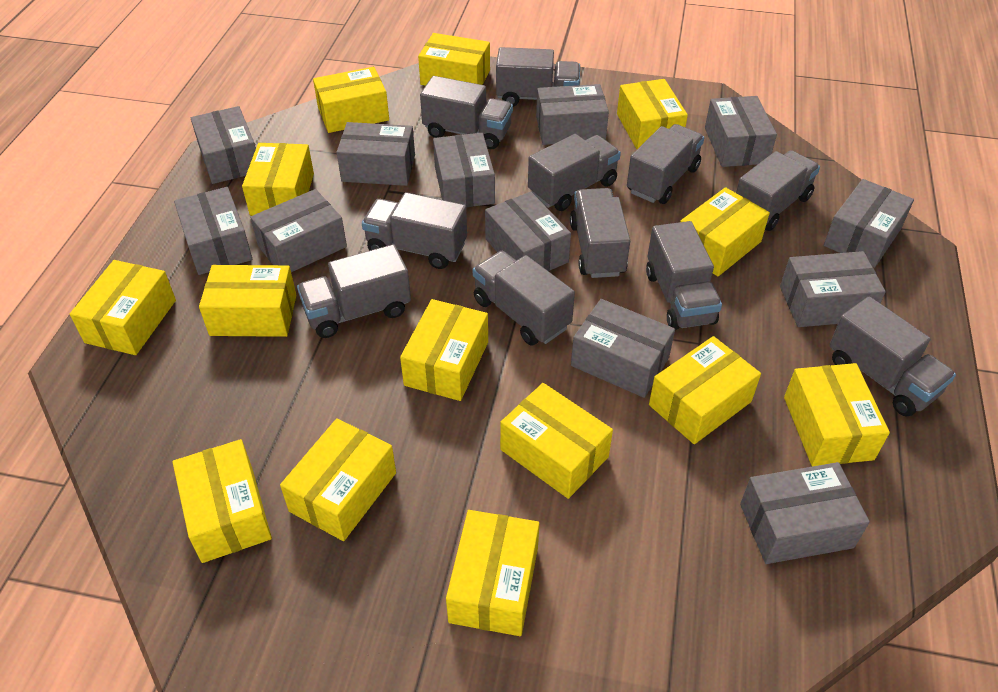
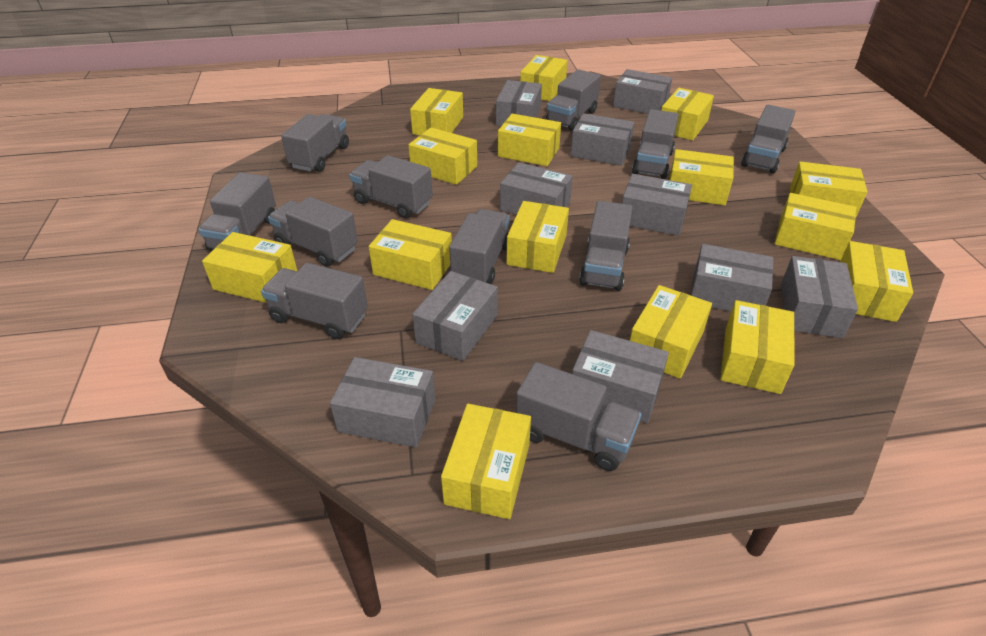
grey box: 12 -> 10
yellow box: 14 -> 15

